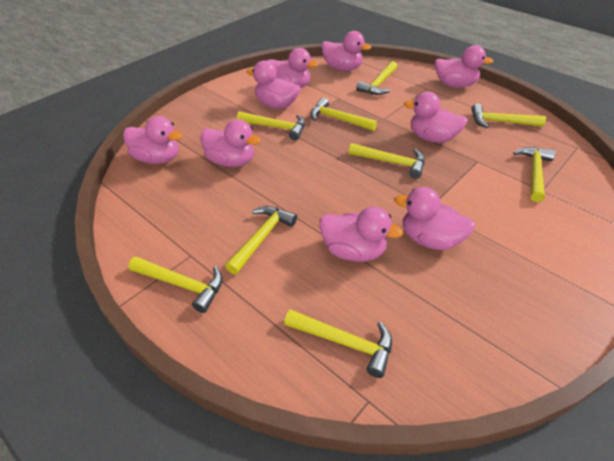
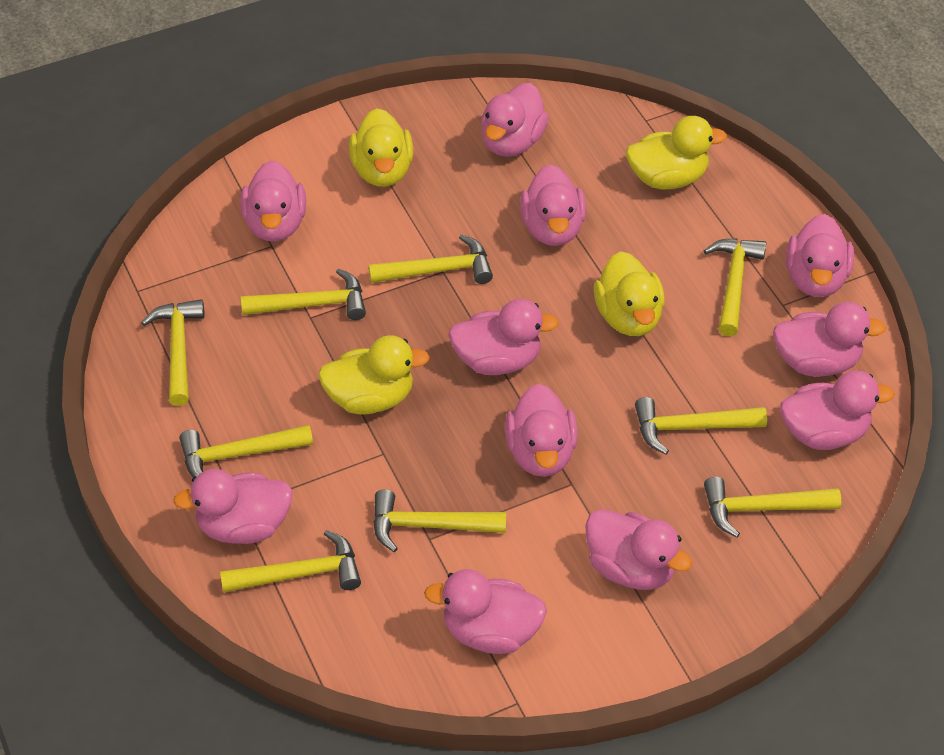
pink duck: 9 -> 11
yellow duck: 0 -> 4

